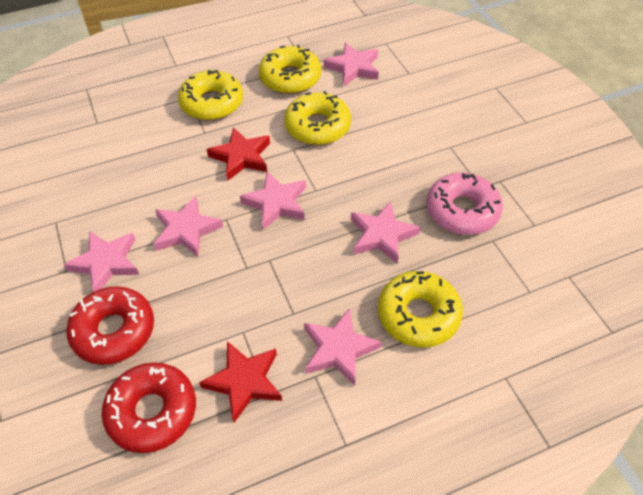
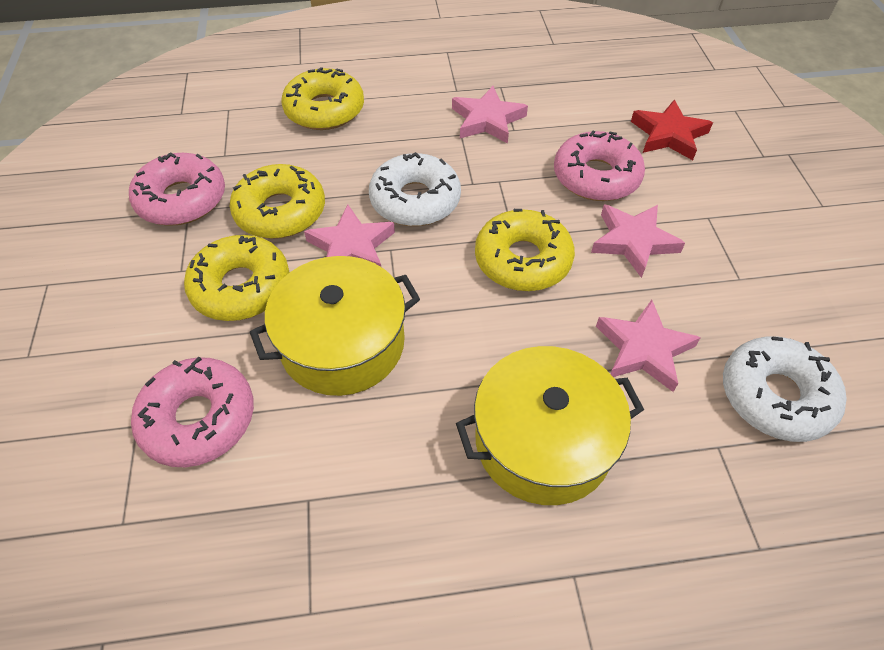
pink donut: 1 -> 3
pink star: 6 -> 4
red donut: 2 -> 0
red star: 2 -> 1
white donut: 0 -> 2
yellow pot: 0 -> 2

